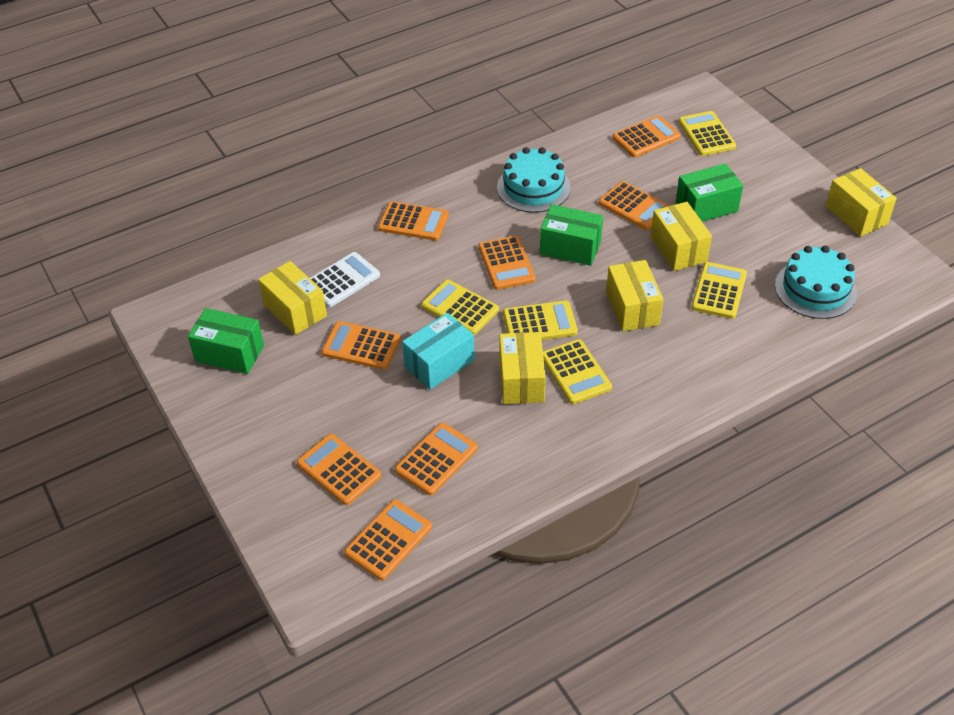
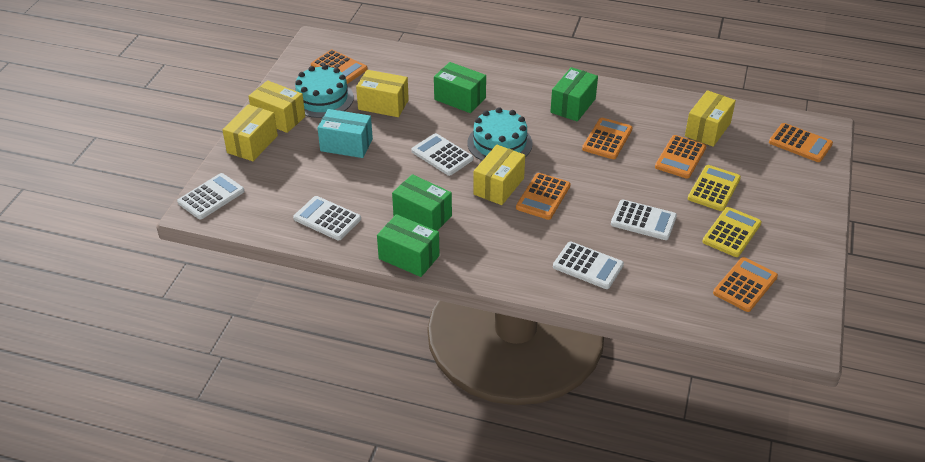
green box: 3 -> 4
orange calculator: 8 -> 6
white calculator: 1 -> 5
yellow calculator: 5 -> 2

